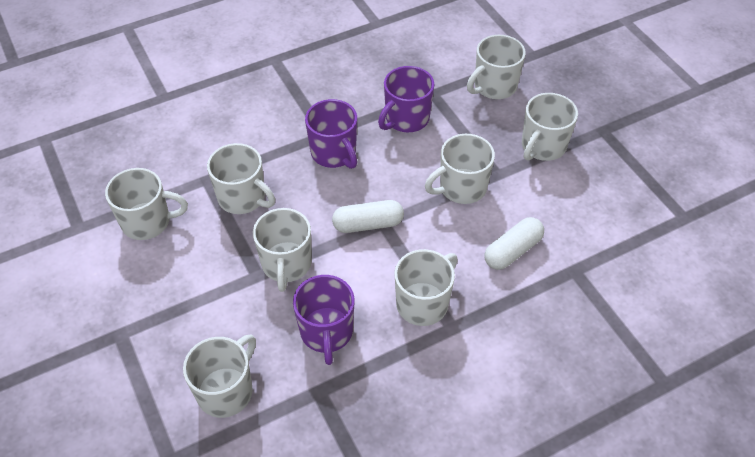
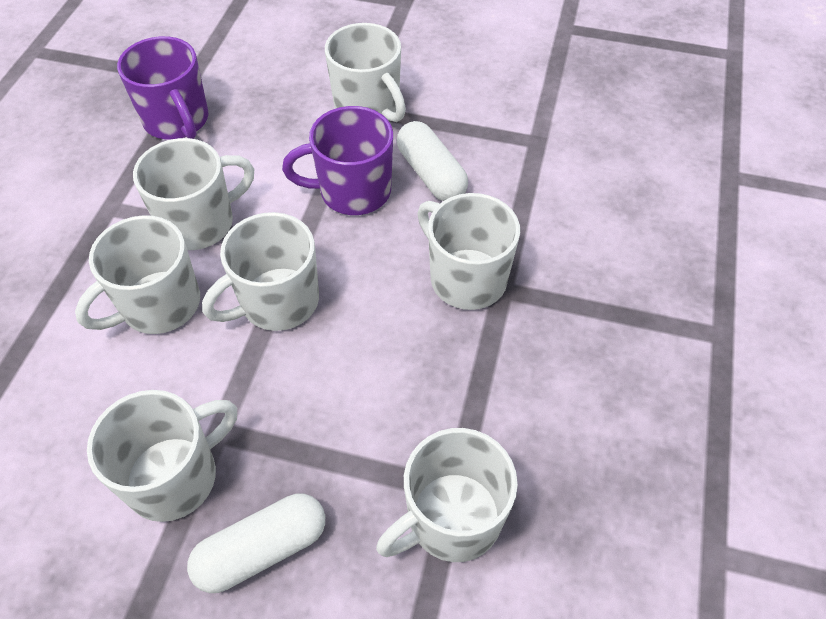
purple mug: 3 -> 2
white mug: 8 -> 7

